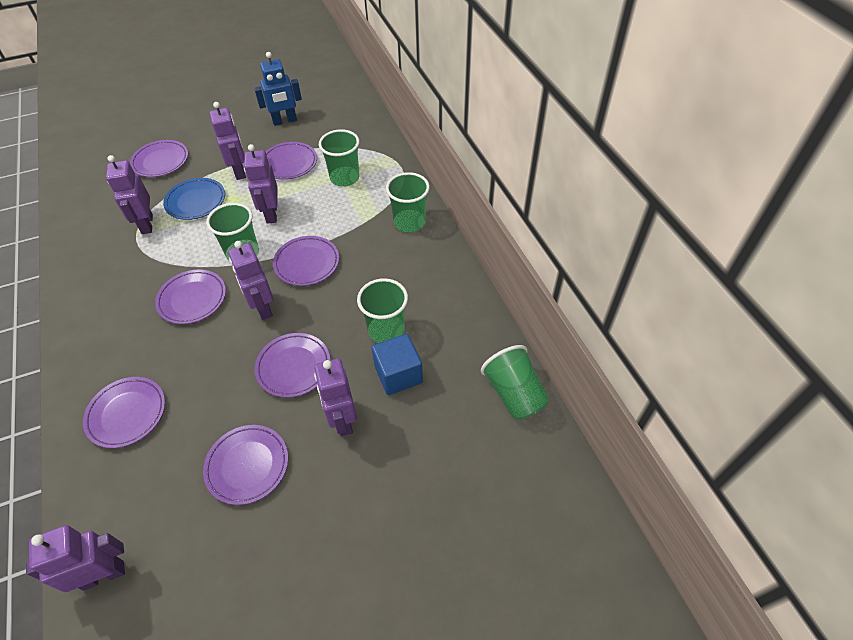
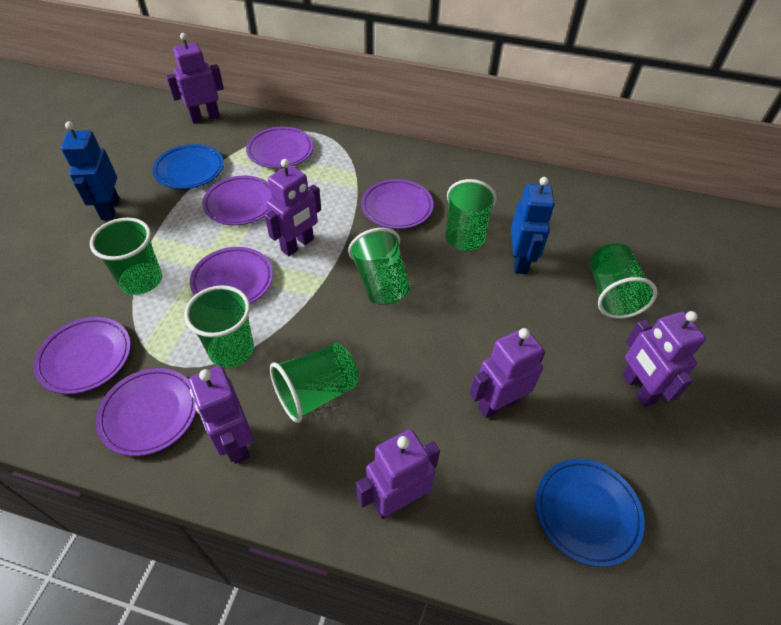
blue cube: 1 -> 0
blue plate: 1 -> 2
blue robot: 1 -> 2
green cup: 5 -> 6
purple plate: 7 -> 6

